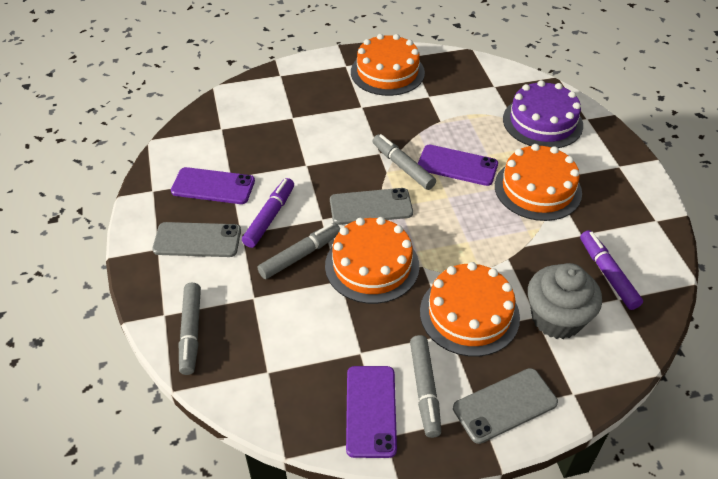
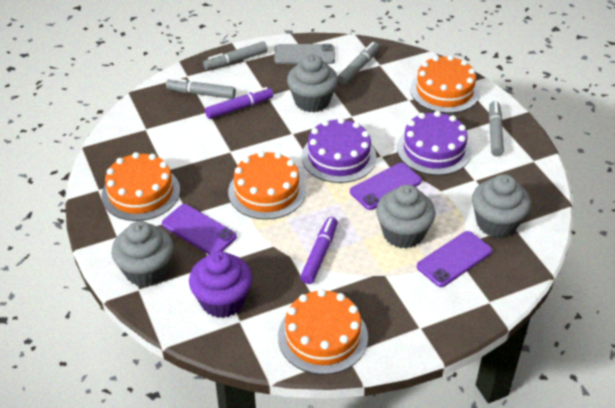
grey cupcake: 1 -> 4
grey phone: 3 -> 1
purple cake: 1 -> 2
purple cupcake: 0 -> 1

